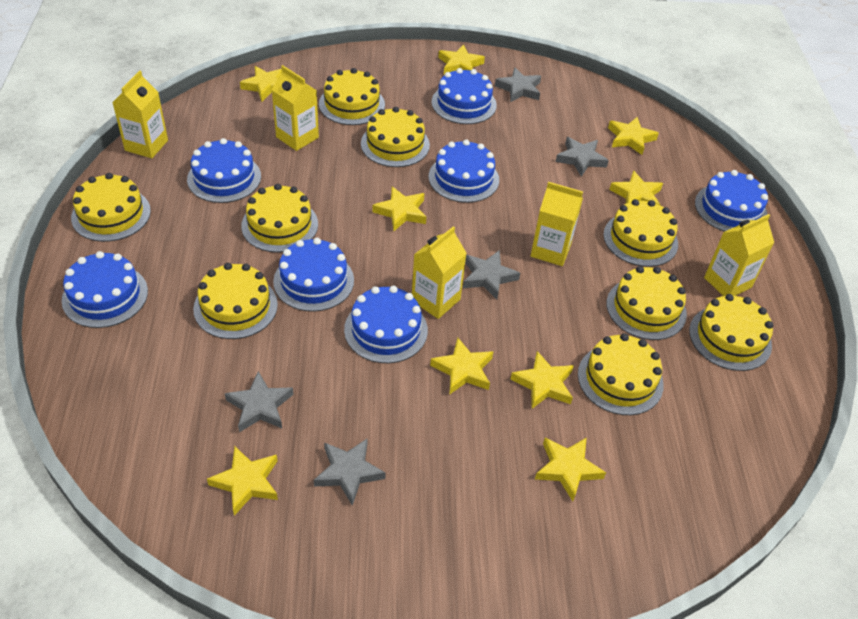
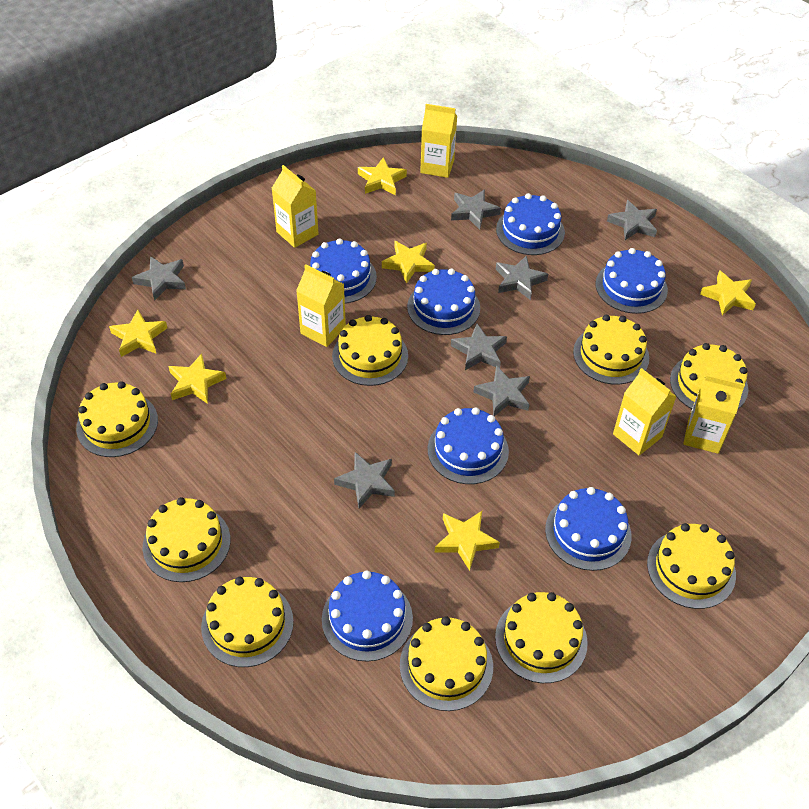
grey star: 5 -> 7
yellow star: 9 -> 6

